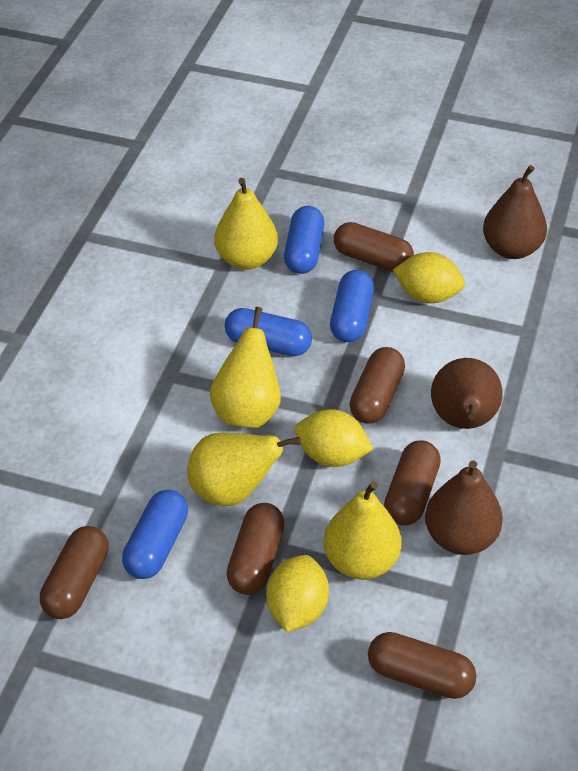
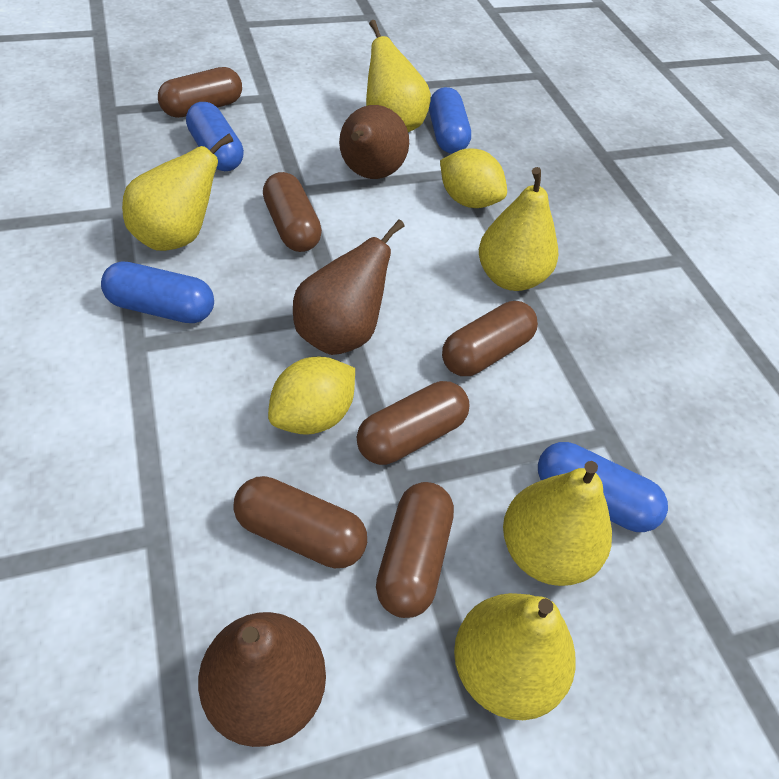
yellow lemon: 3 -> 2
yellow pear: 4 -> 5

